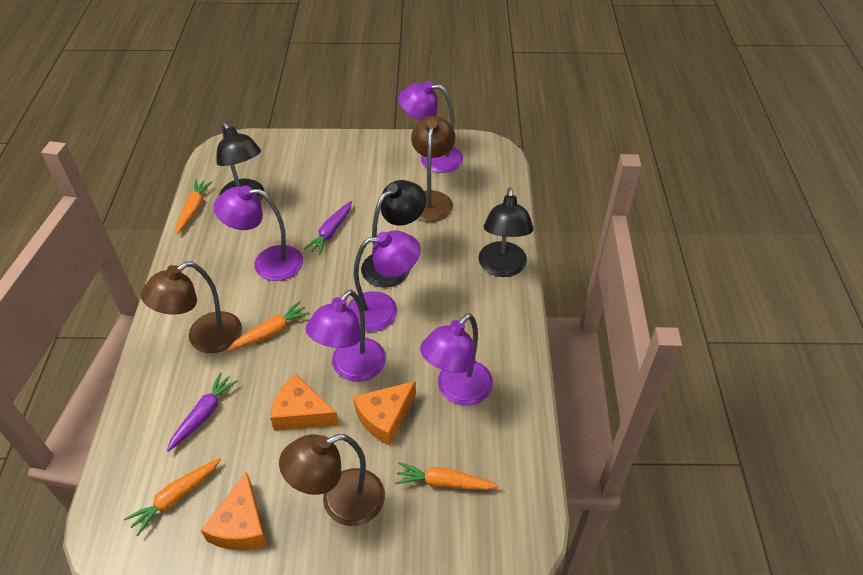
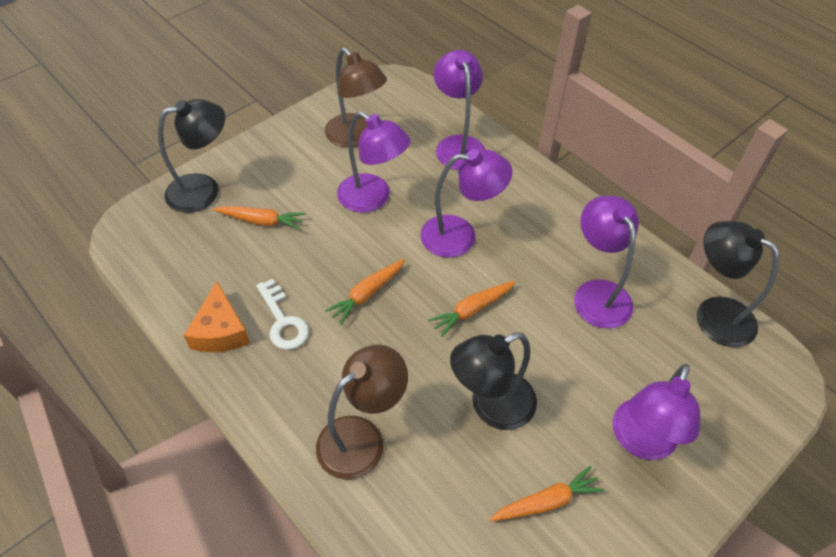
brown lamp: 3 -> 2
orange cheese: 3 -> 1
purple carrot: 2 -> 0
white key: 0 -> 1

